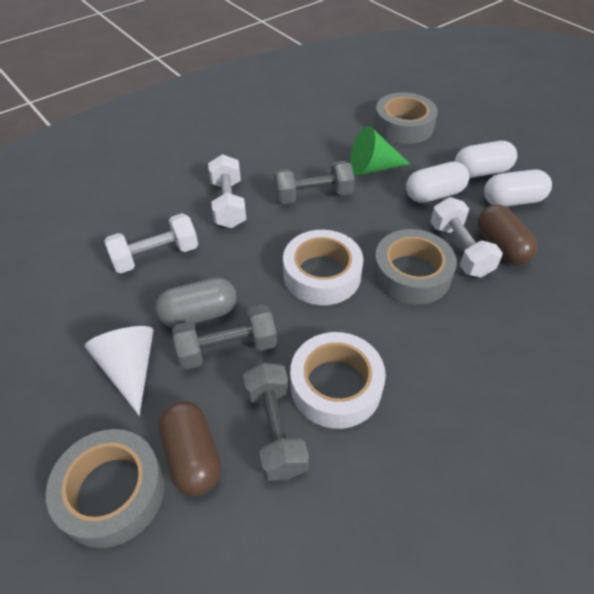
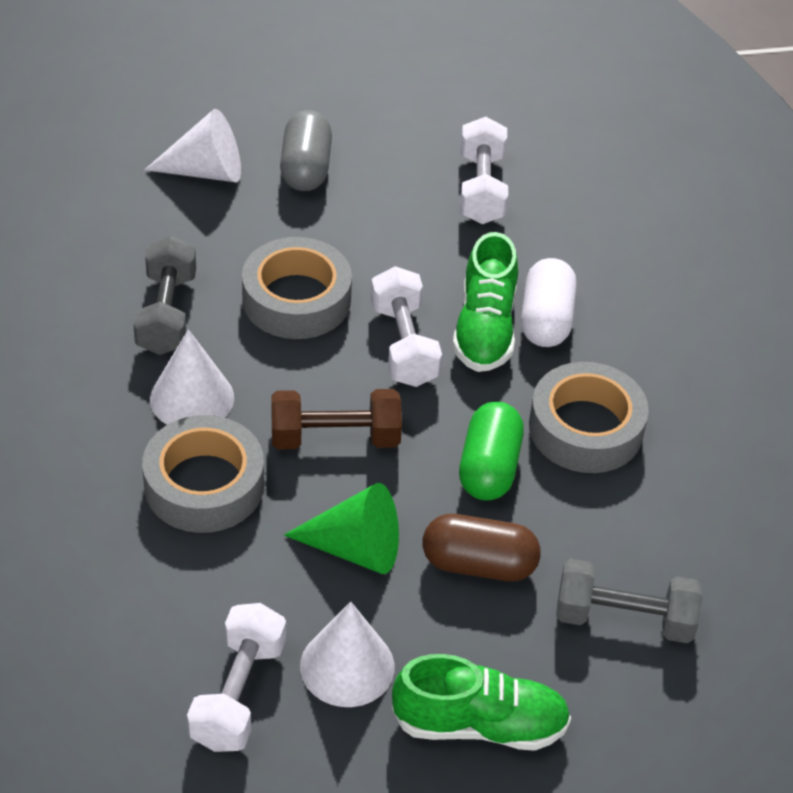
brown capsule: 2 -> 1
brown dumbbell: 0 -> 1
green capsule: 0 -> 1
green shoe: 0 -> 2
grey dumbbell: 3 -> 2
white capsule: 3 -> 1
white cone: 1 -> 3
white tape: 2 -> 0

